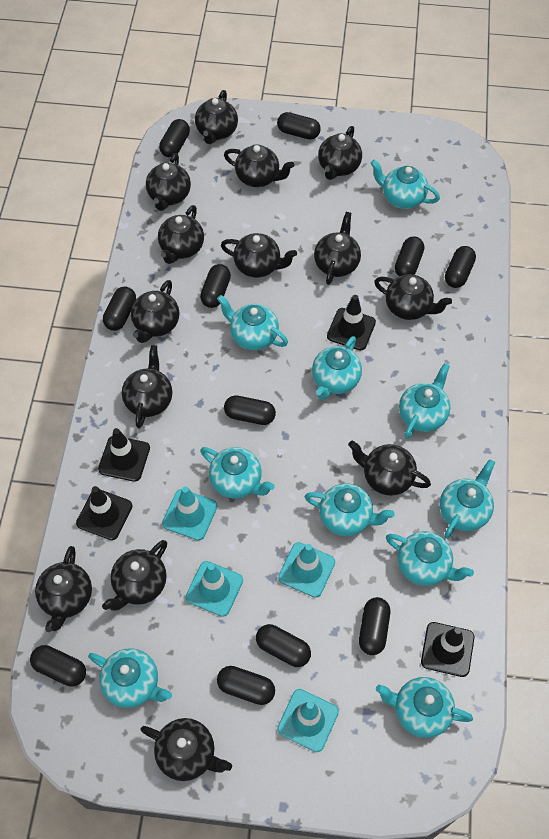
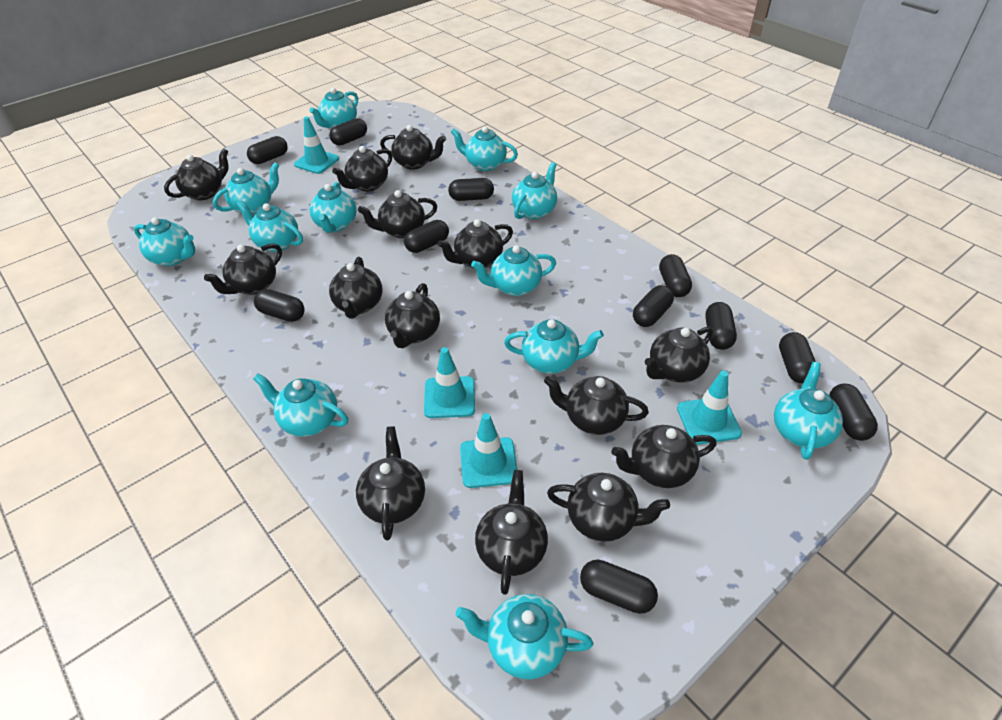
black traffic cone: 4 -> 0
turquoise teapot: 10 -> 12

